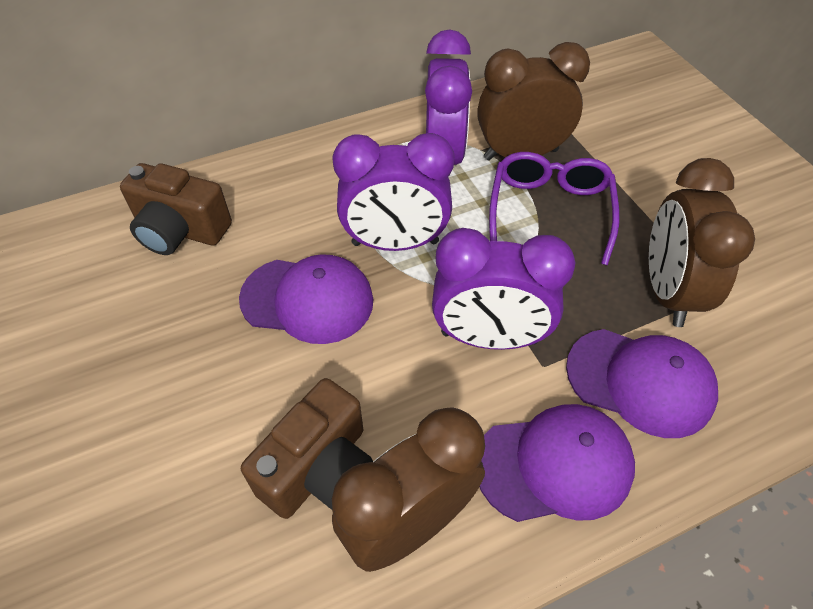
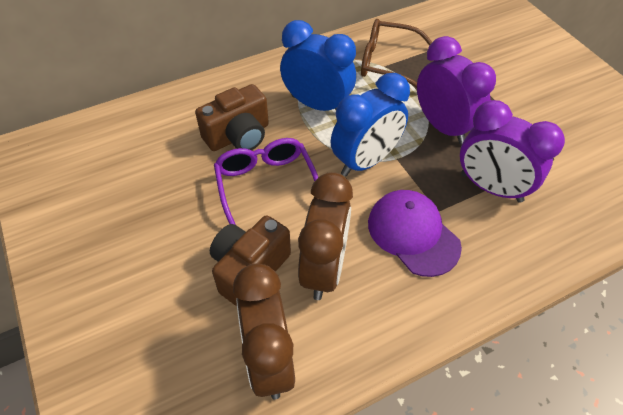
blue clock: 0 -> 2
brown clock: 3 -> 2
brown glasses: 0 -> 1
purple cap: 3 -> 1
purple clock: 3 -> 2

